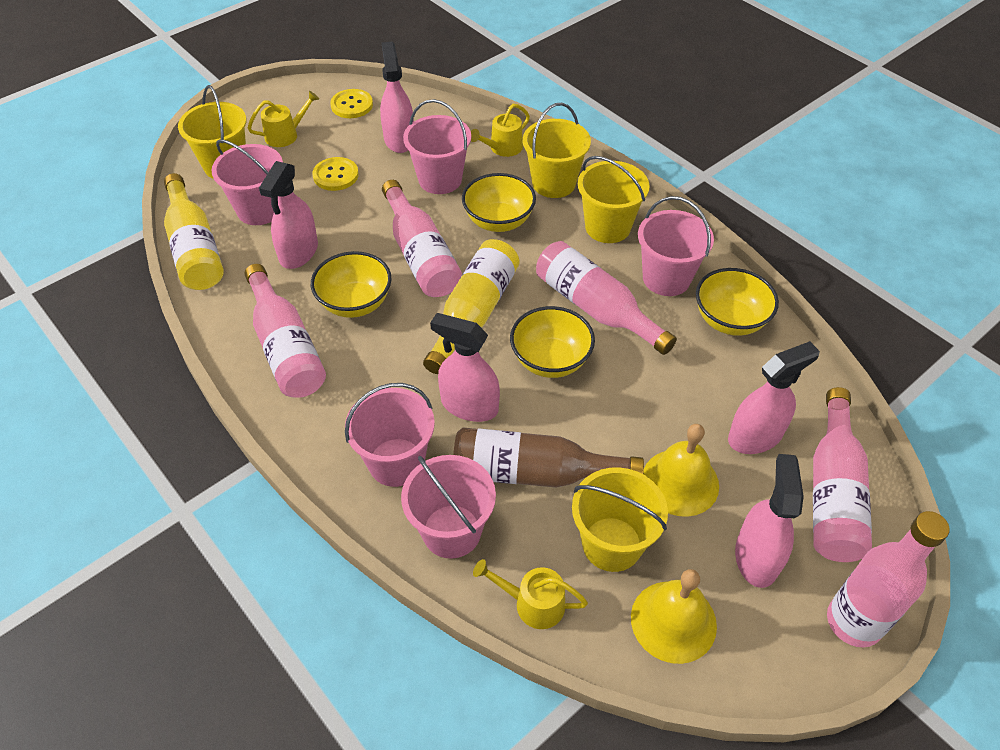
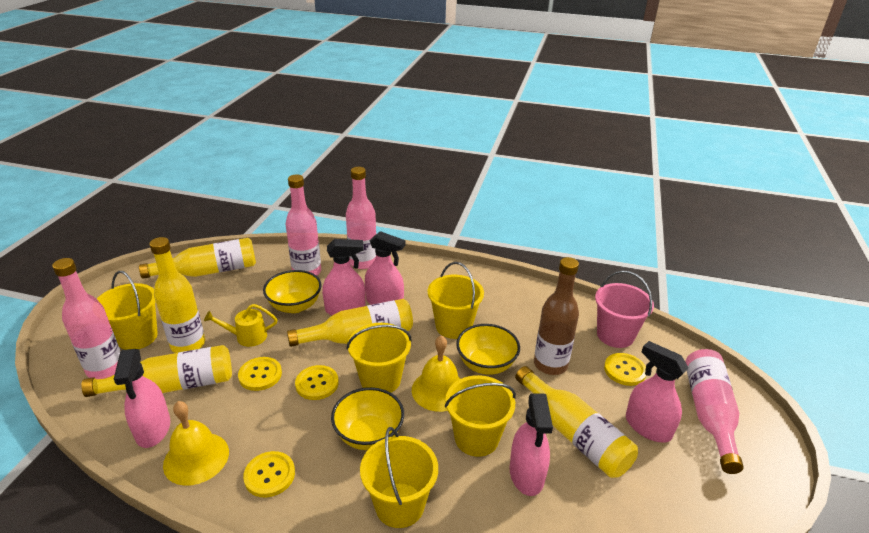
pink bottle: 5 -> 4
pink bucket: 5 -> 1
yellow bottle: 2 -> 5
yellow bowl: 4 -> 3
yellow bucket: 4 -> 5
yellow button: 2 -> 4
yellow watering can: 3 -> 1

